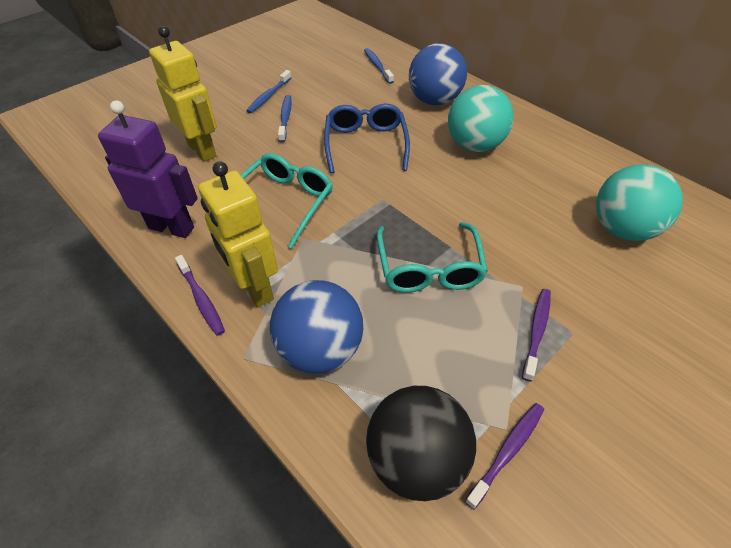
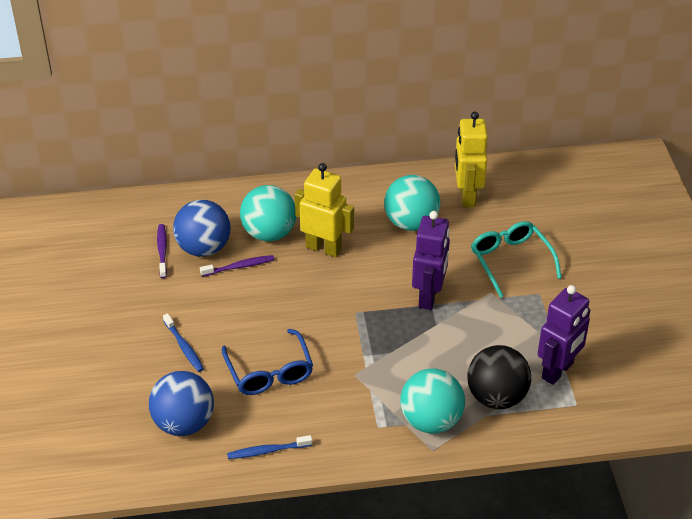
blue toothbrush: 3 -> 2
purple robot: 1 -> 2
purple toothbrush: 3 -> 2
turquoise ball: 2 -> 3
turquoise glasses: 2 -> 1

